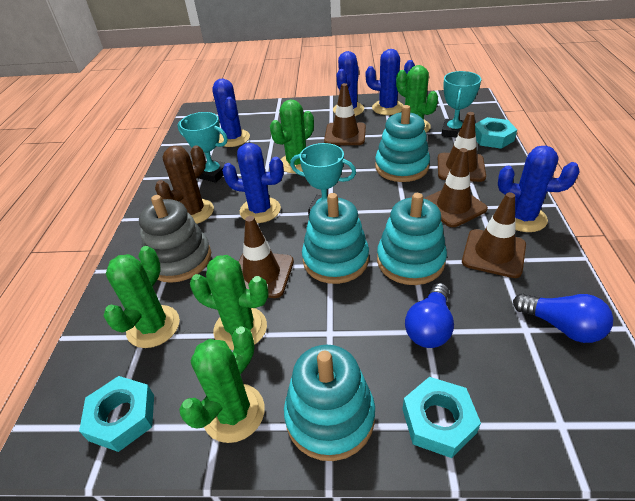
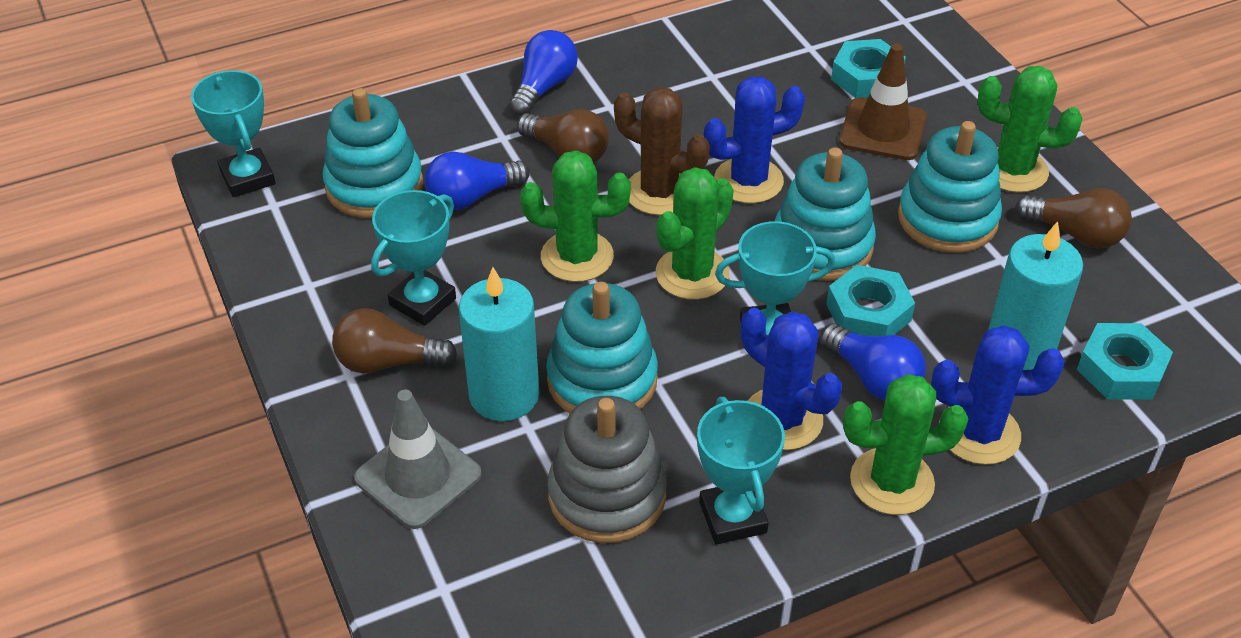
blue cactus: 5 -> 3
blue light bulb: 2 -> 3
brown light bulb: 0 -> 3
brown traffic cone: 5 -> 1
green cactus: 5 -> 4
grey traffic cone: 0 -> 1
turquoise candle: 0 -> 2
turquoise trophy: 3 -> 4

